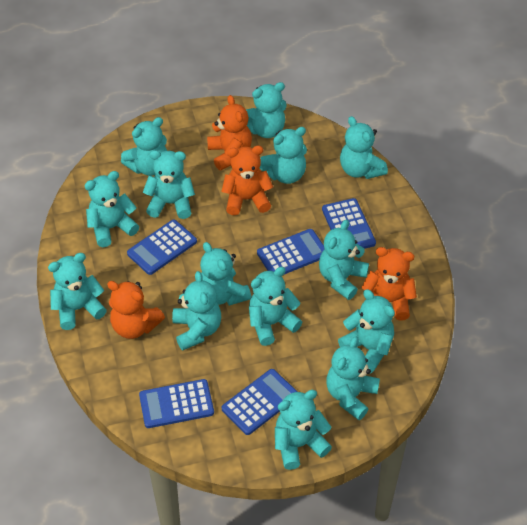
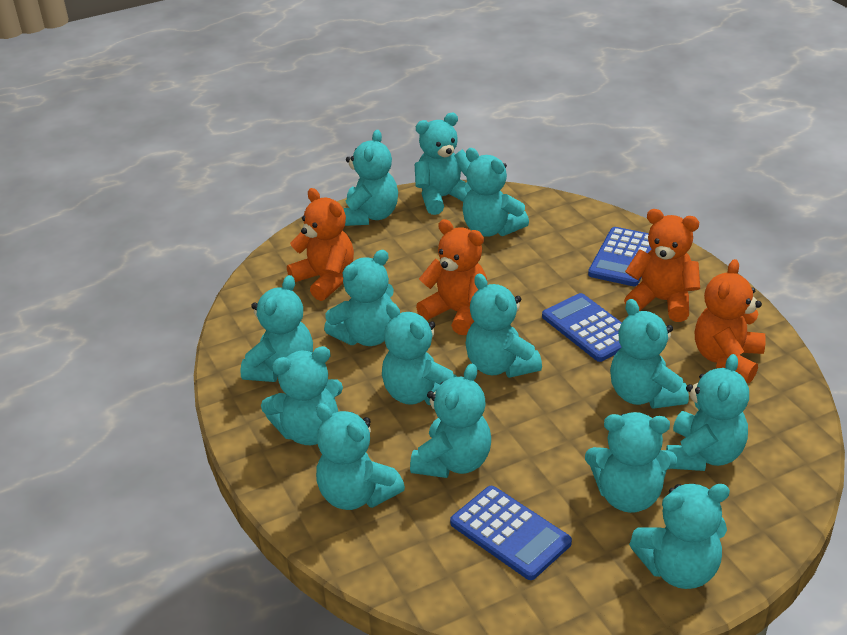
blue calculator: 5 -> 3

